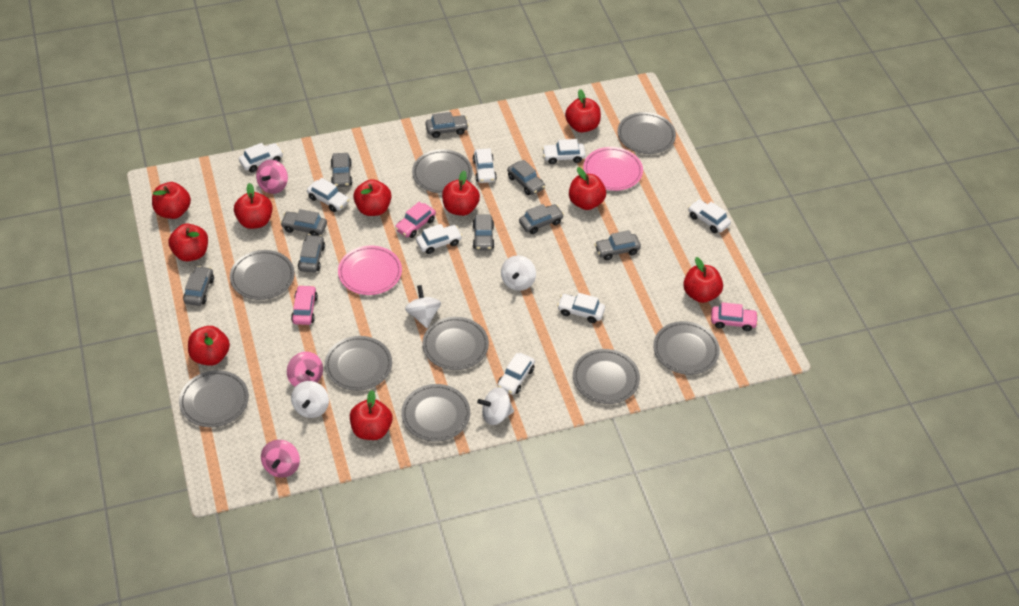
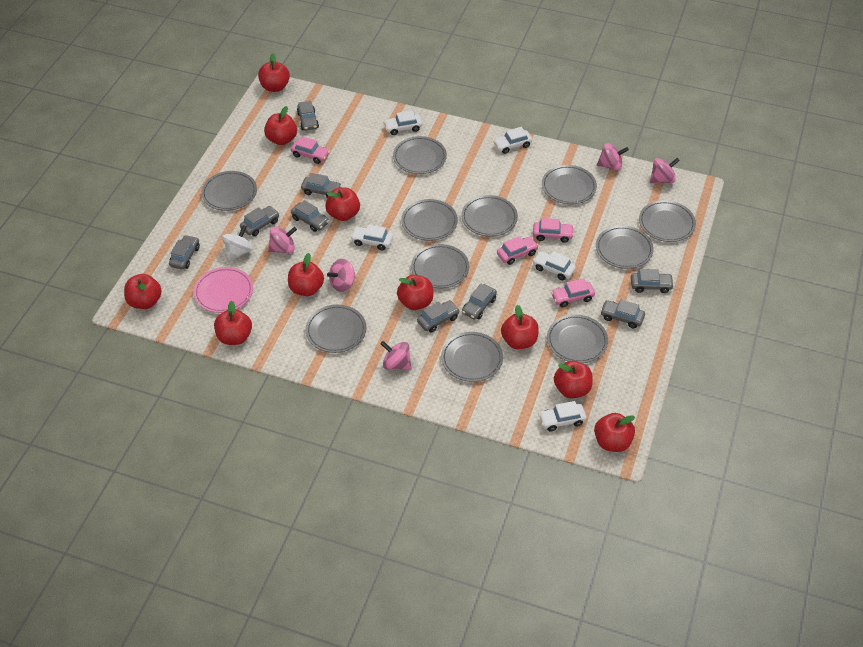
grey plate: 9 -> 11
pink car: 3 -> 4
pink plate: 2 -> 1
pink spinning top: 3 -> 5
white car: 8 -> 5
white spinning top: 4 -> 1

